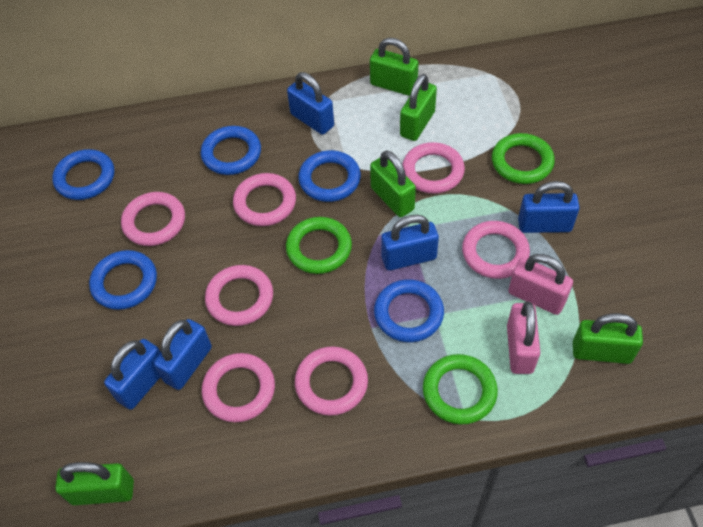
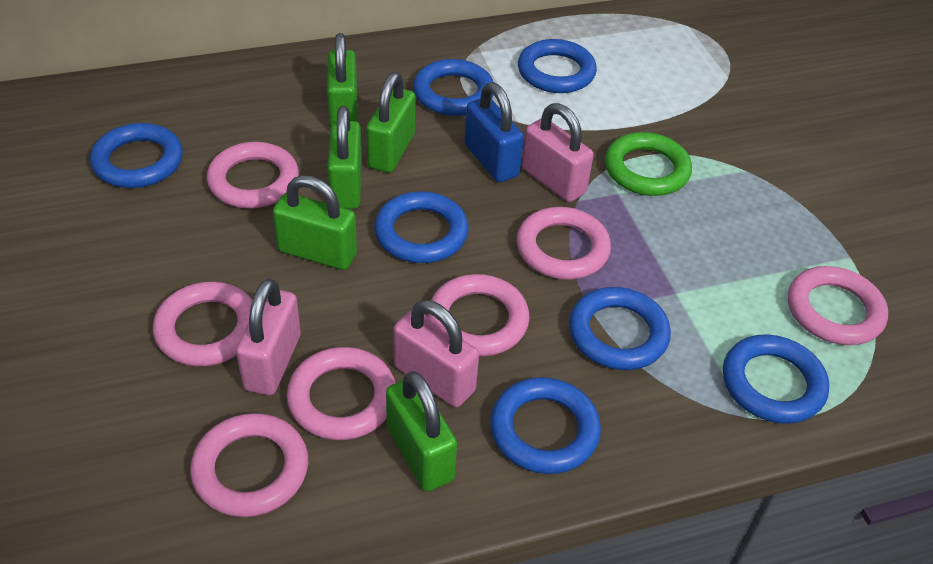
blue padlock: 5 -> 1
blue ring: 5 -> 7
green ring: 3 -> 1
pink padlock: 2 -> 3

